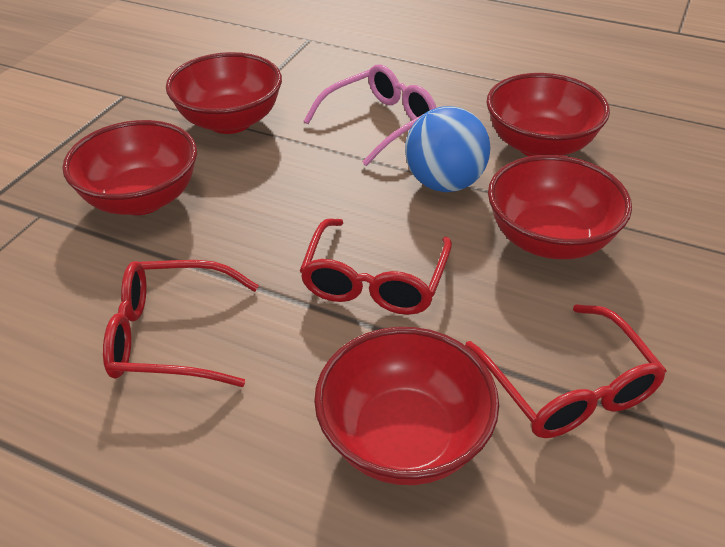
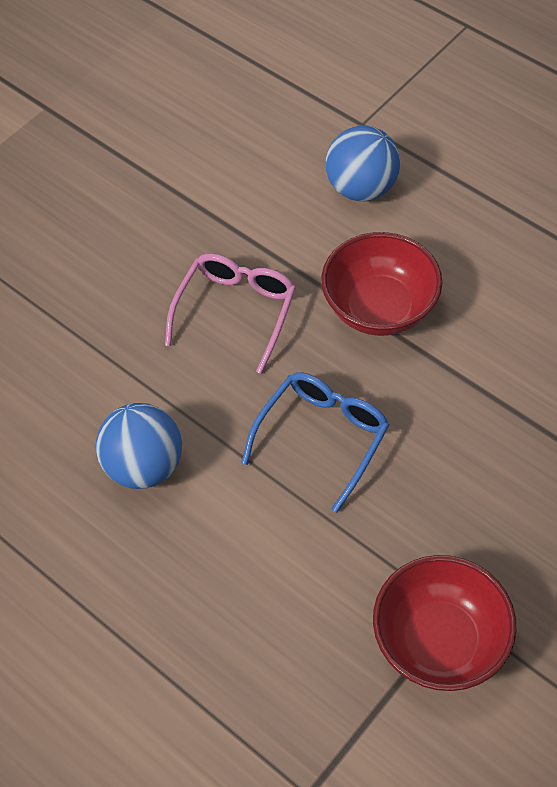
blue ball: 1 -> 2
blue glasses: 0 -> 1
red bowl: 5 -> 2
red glasses: 3 -> 0

